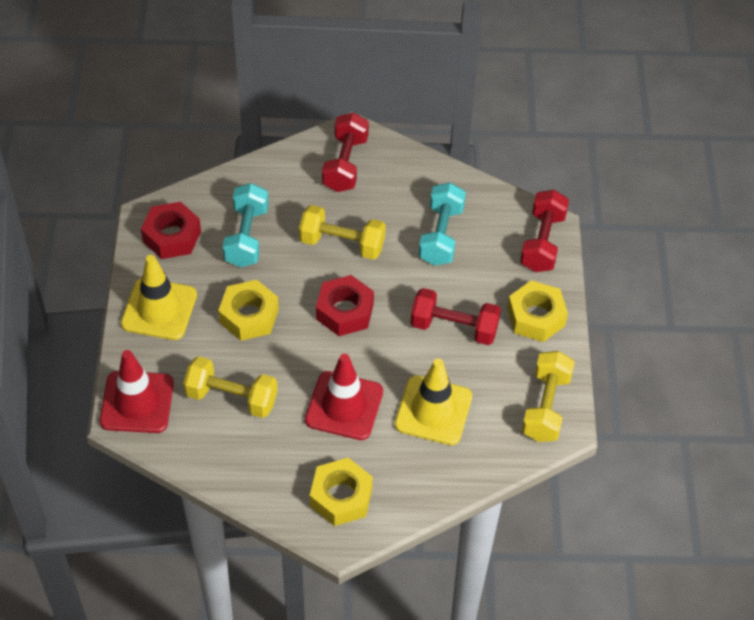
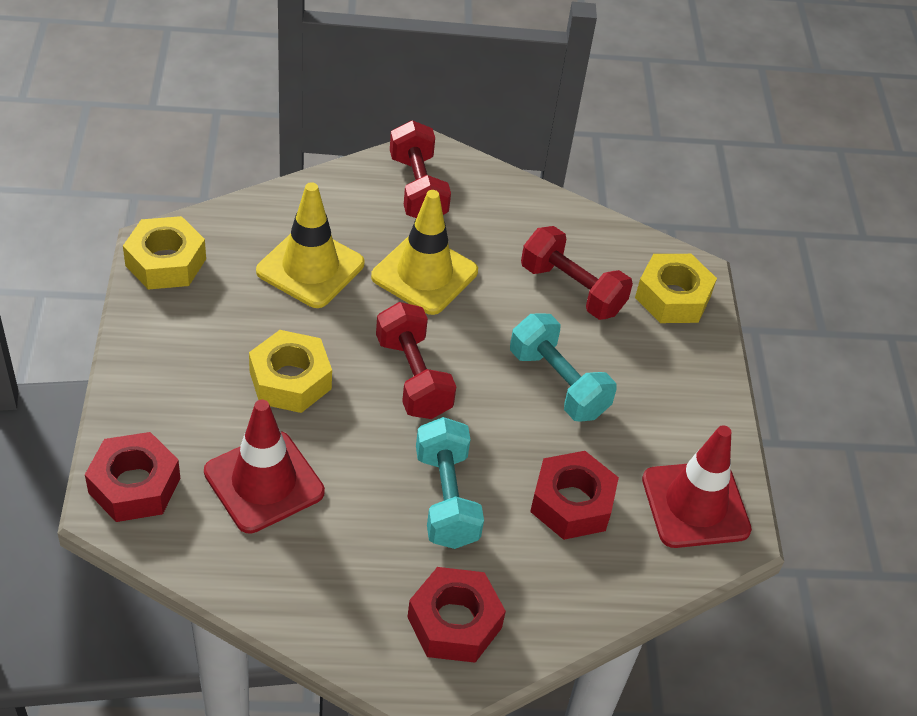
red nut: 2 -> 3
yellow dumbbell: 3 -> 0

